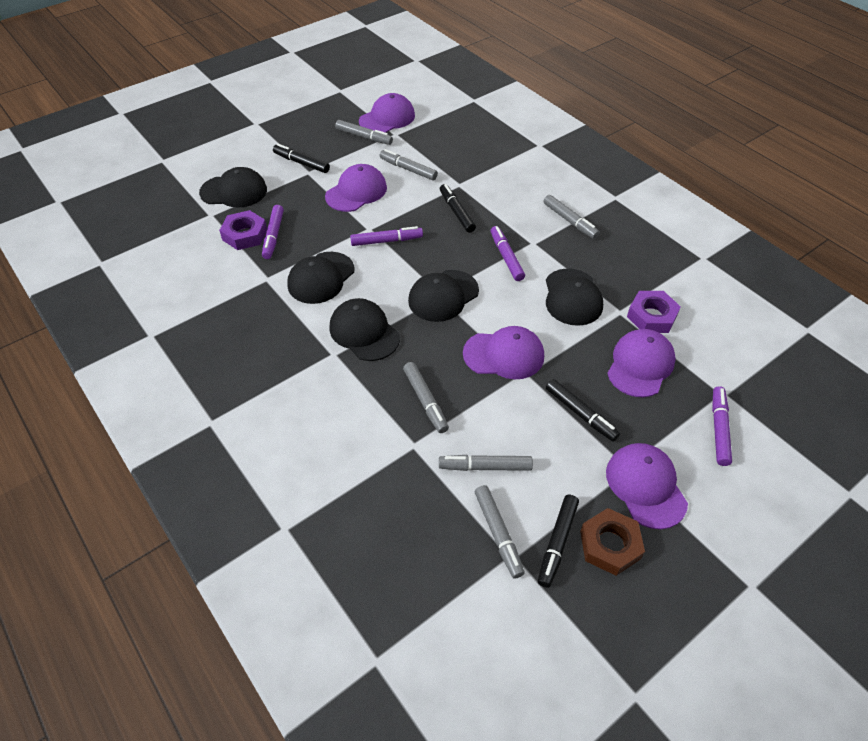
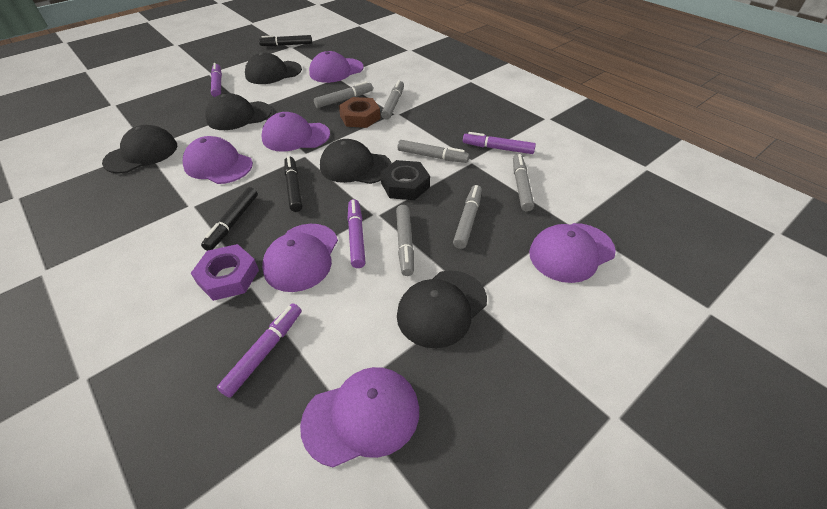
black marker: 4 -> 3
black nut: 0 -> 1
purple cap: 5 -> 6
purple nut: 2 -> 1

